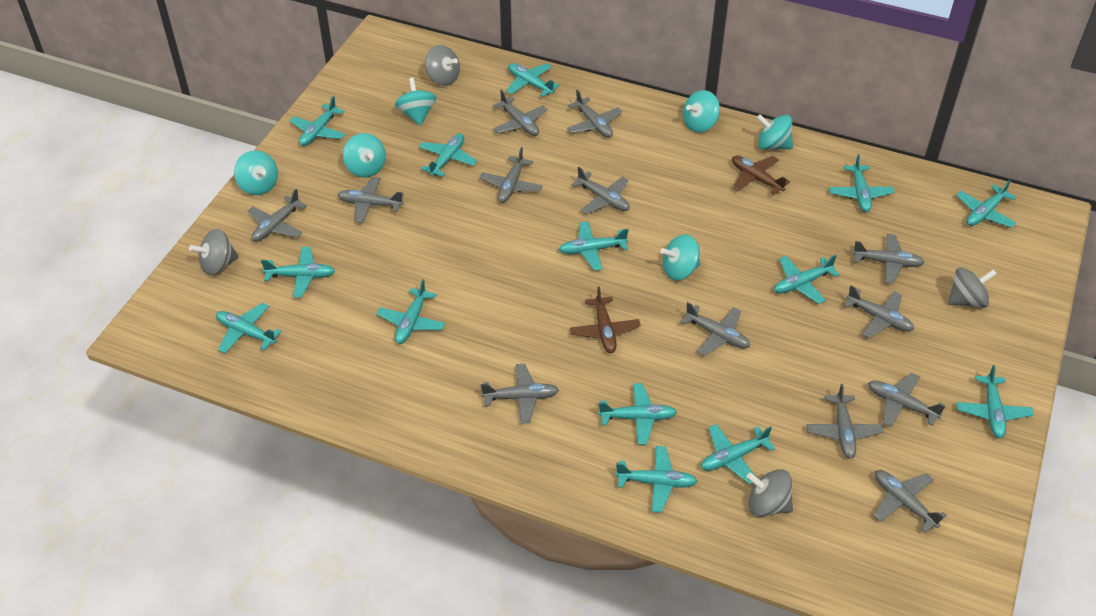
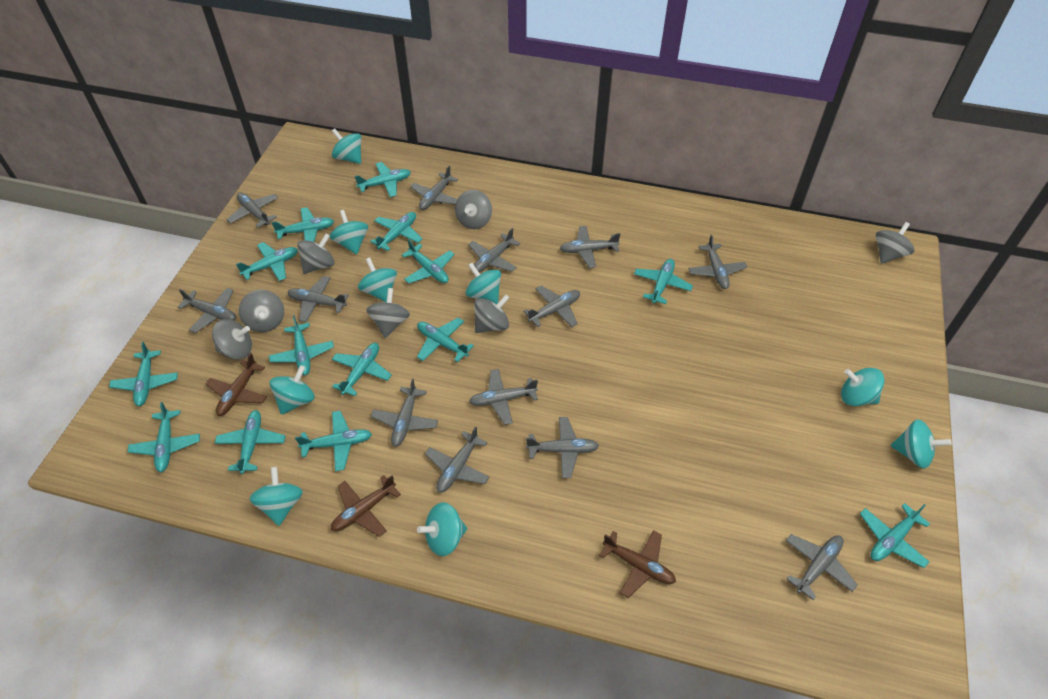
brown plane: 2 -> 3
grey spinning top: 4 -> 7
turquoise spinning top: 6 -> 9

